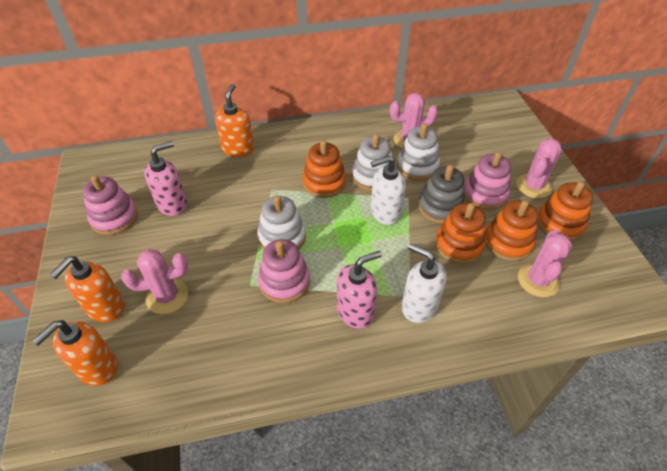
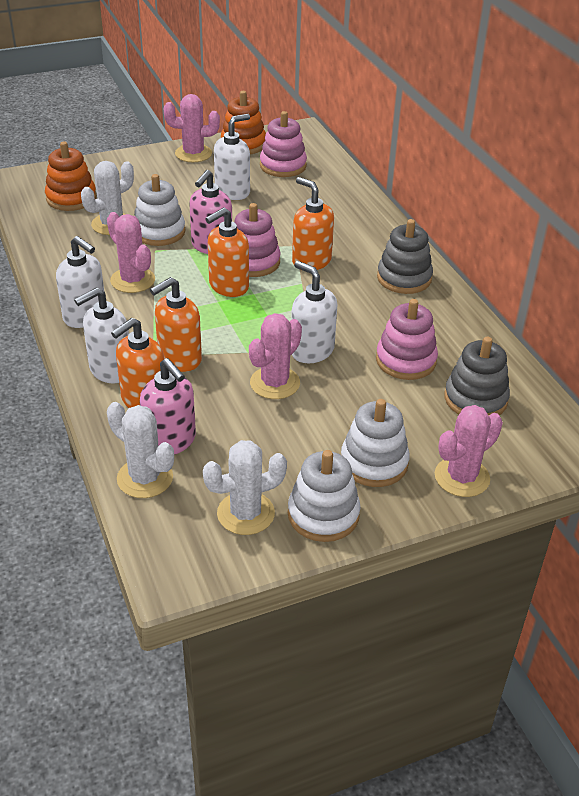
grey stacking toy: 1 -> 2
orange soap dispenser: 3 -> 4
orange stacking toy: 4 -> 2
white cactus: 0 -> 3
white soap dispenser: 2 -> 4

